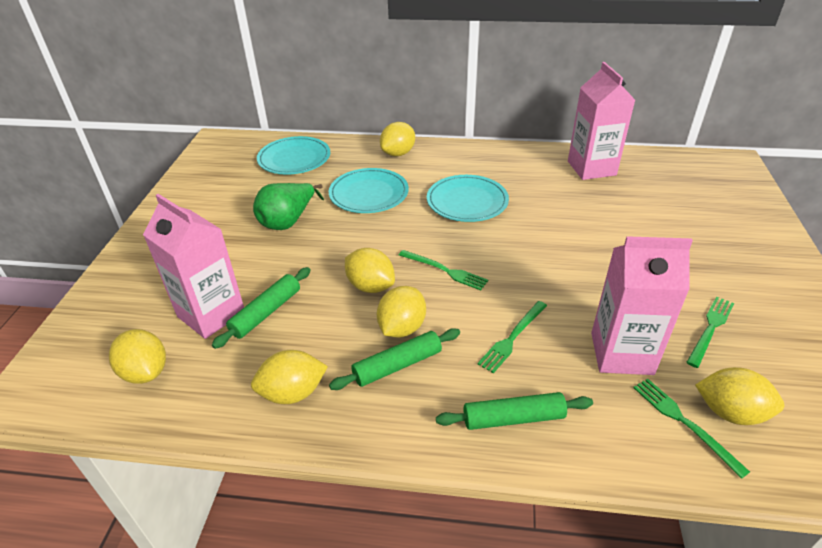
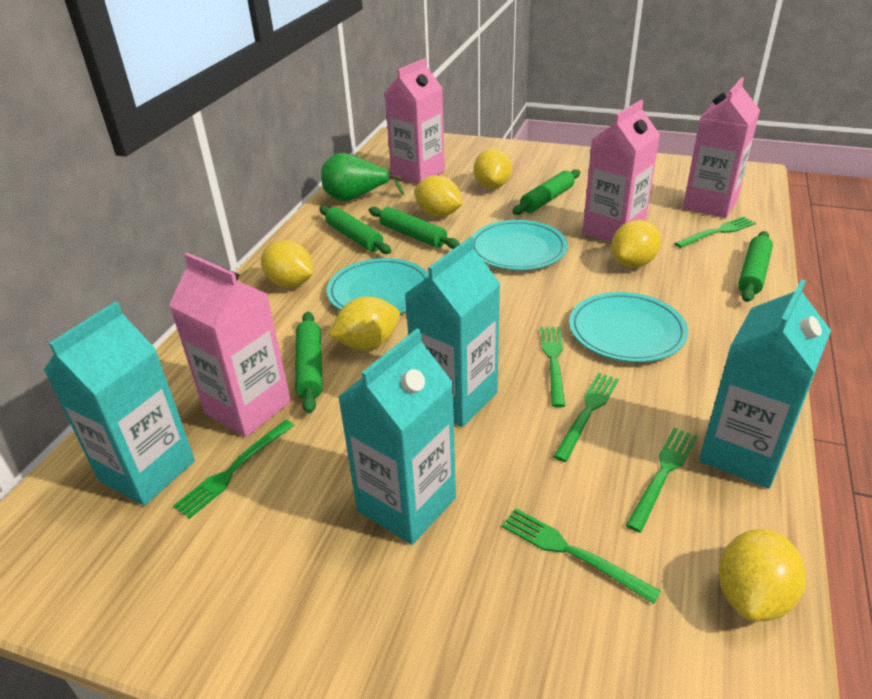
green fork: 4 -> 6
green rolling pin: 3 -> 5
pink carton: 3 -> 4
turquoise carton: 0 -> 4

